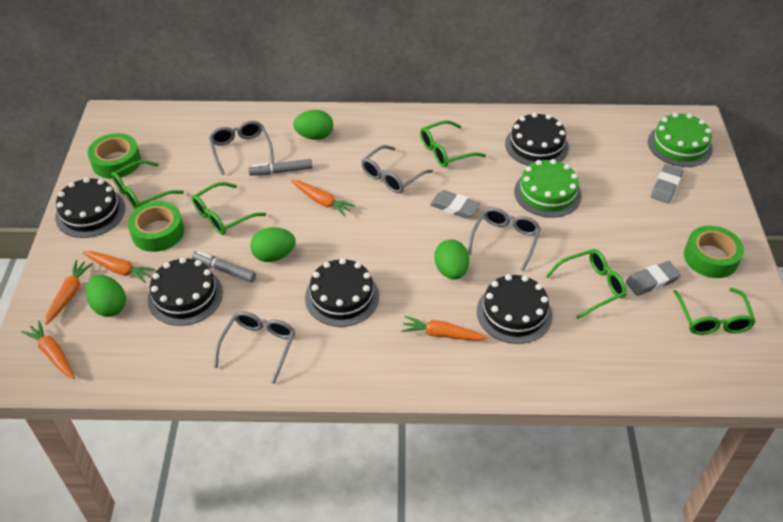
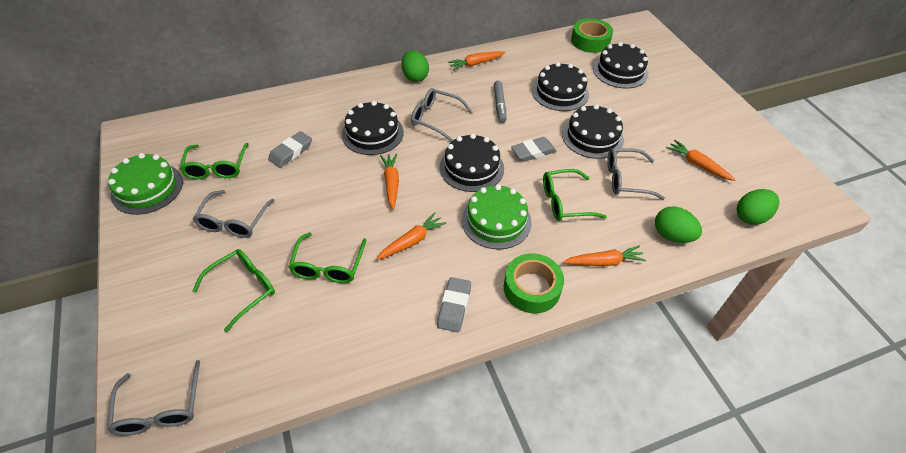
green egg: 4 -> 3
green glasses: 5 -> 4
green tape: 3 -> 2
grey marker: 2 -> 1

